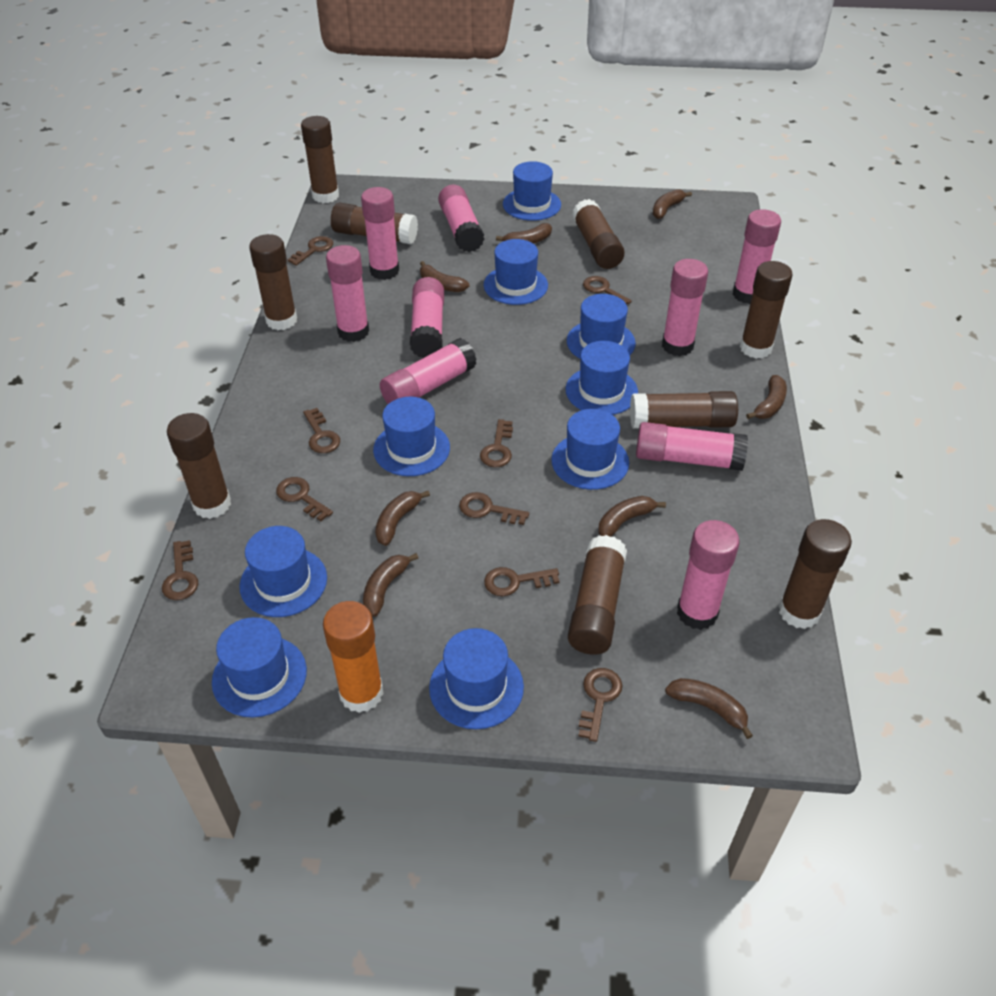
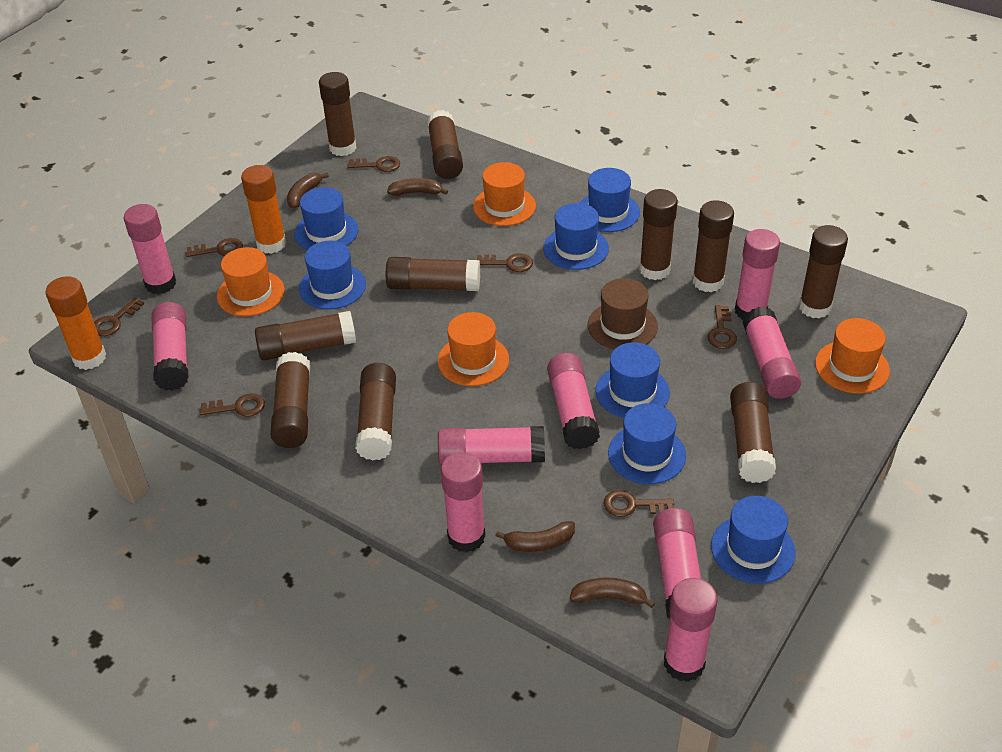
blue hat: 9 -> 7
brown banana: 8 -> 4
brown glue stick: 9 -> 10
brown hat: 0 -> 1
brown key: 9 -> 7
orange glue stick: 1 -> 2
orange hat: 0 -> 4

